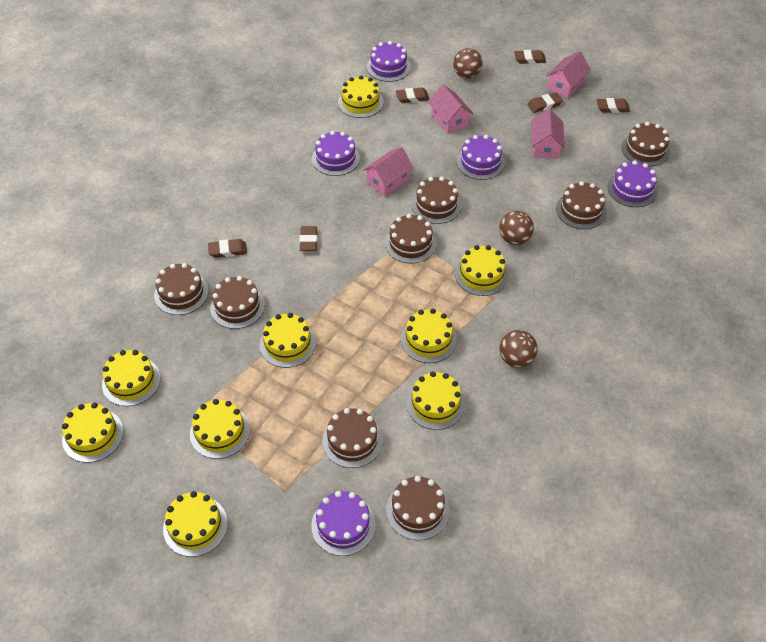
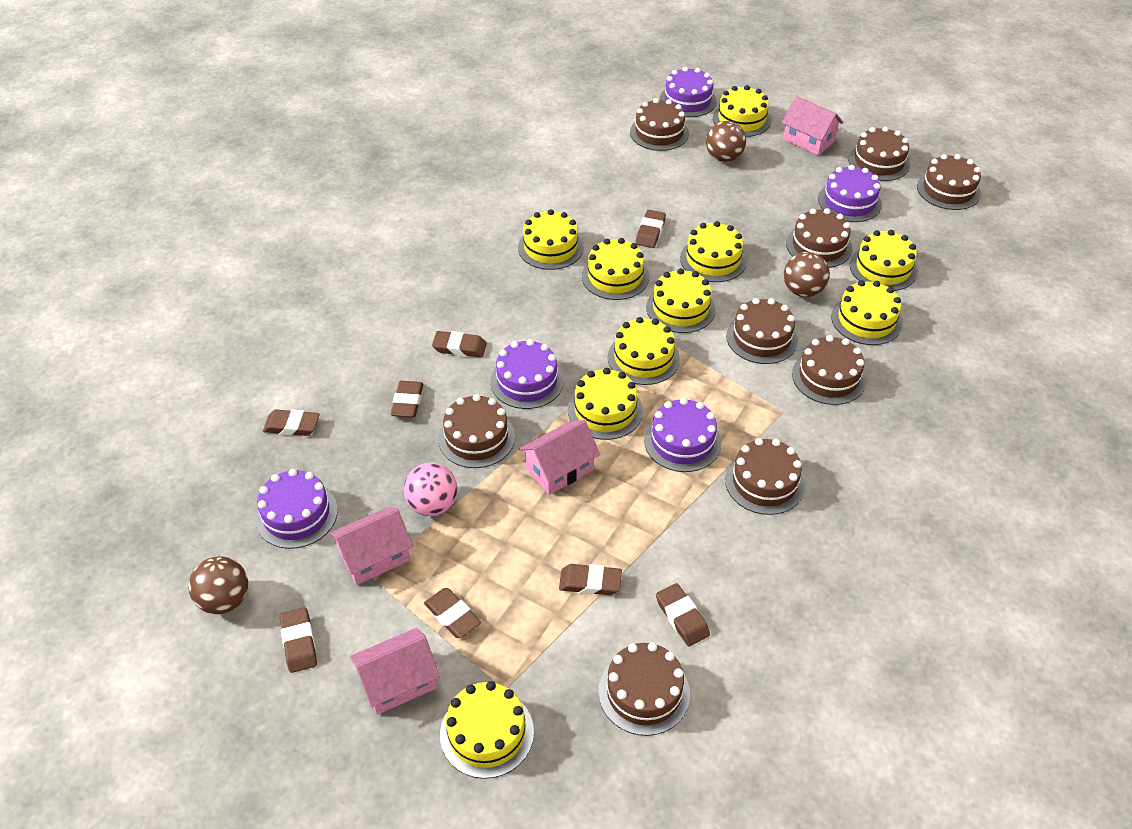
brown cake: 8 -> 9
brown eraser: 6 -> 8
pink ball: 0 -> 1
yellow cake: 9 -> 10

